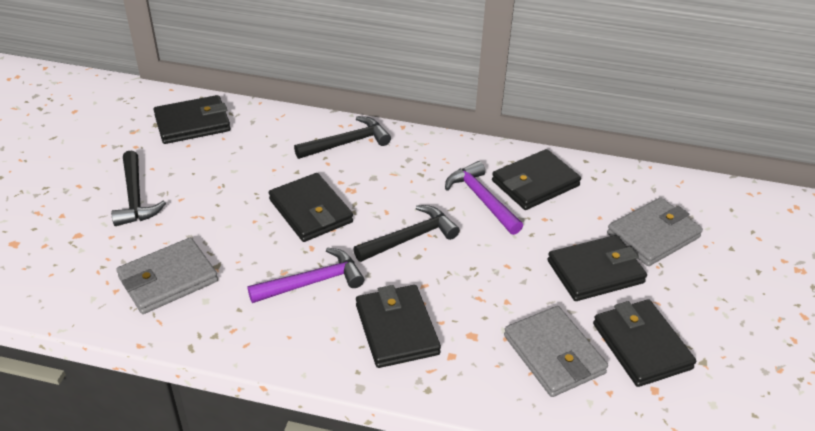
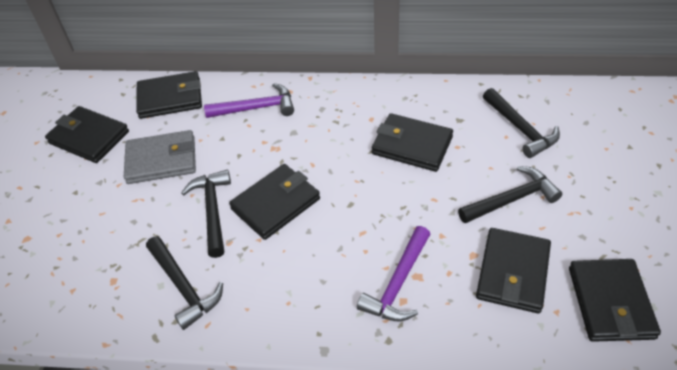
black hammer: 3 -> 4
grey wallet: 3 -> 1

